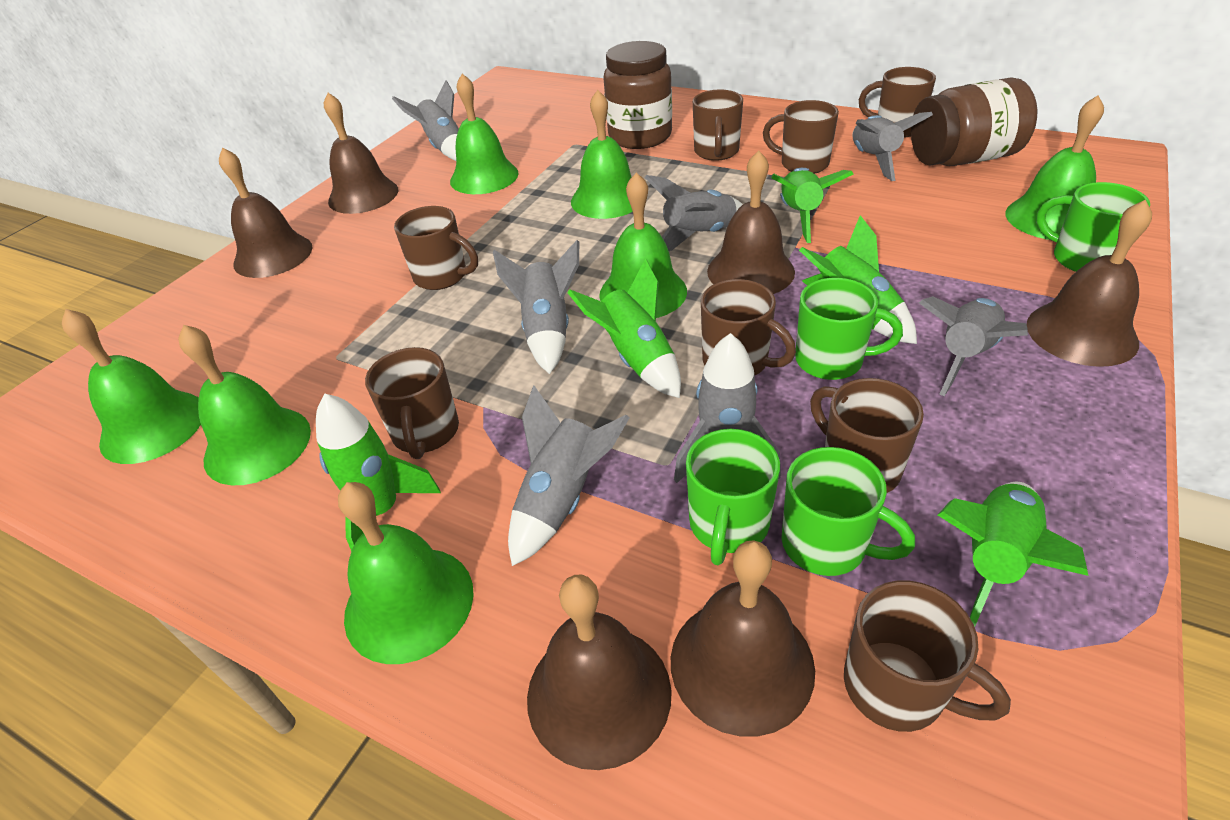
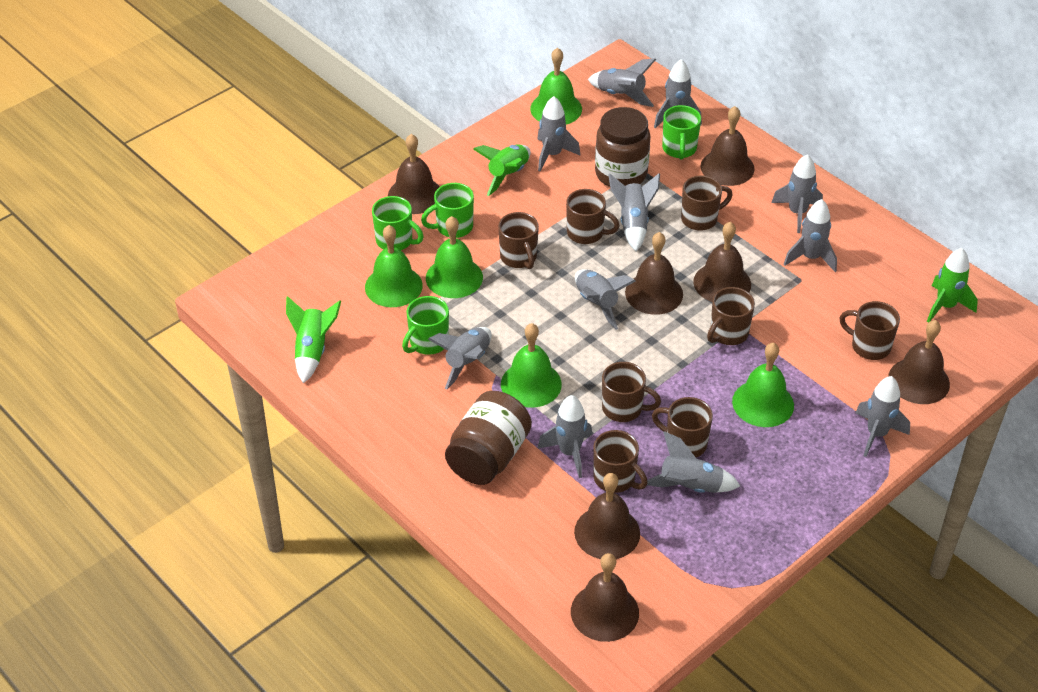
brown bell: 6 -> 7
green bell: 7 -> 5
green rocket: 5 -> 3
grey rocket: 7 -> 11

